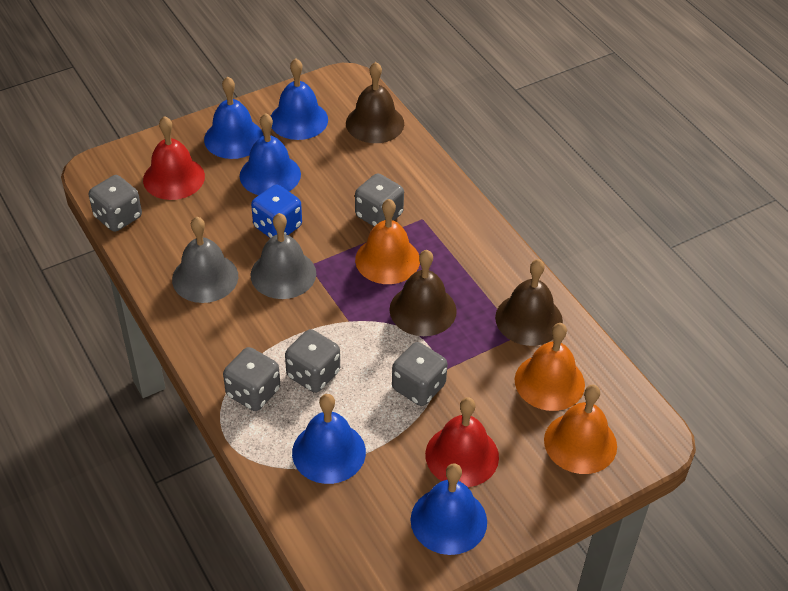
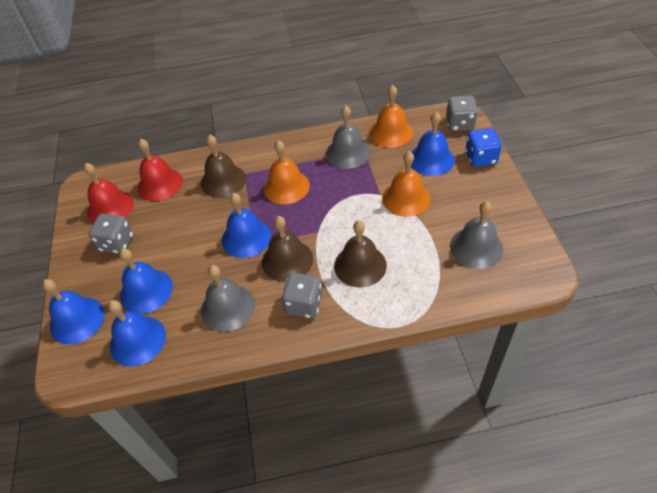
grey bell: 2 -> 3
grey dice: 5 -> 3

